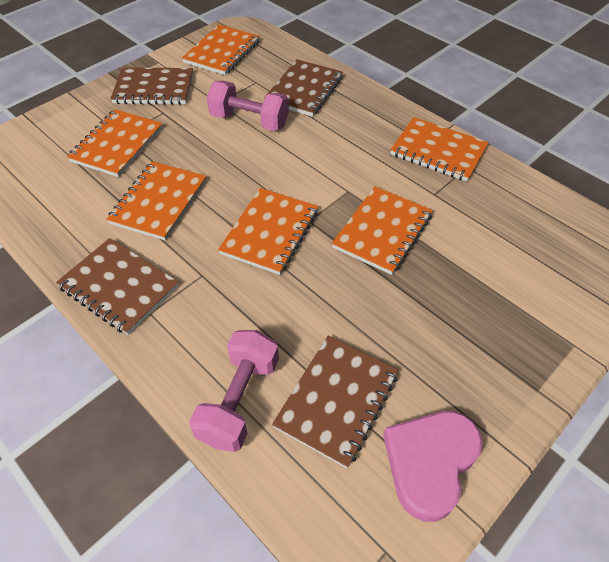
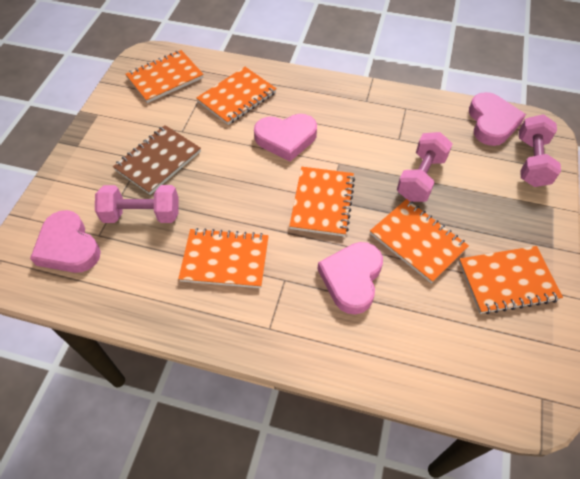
brown notebook: 4 -> 1
pink dumbbell: 2 -> 3
pink heart: 1 -> 4

